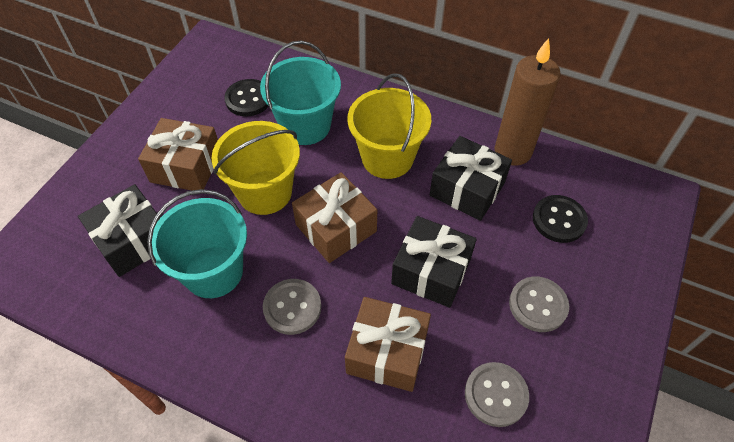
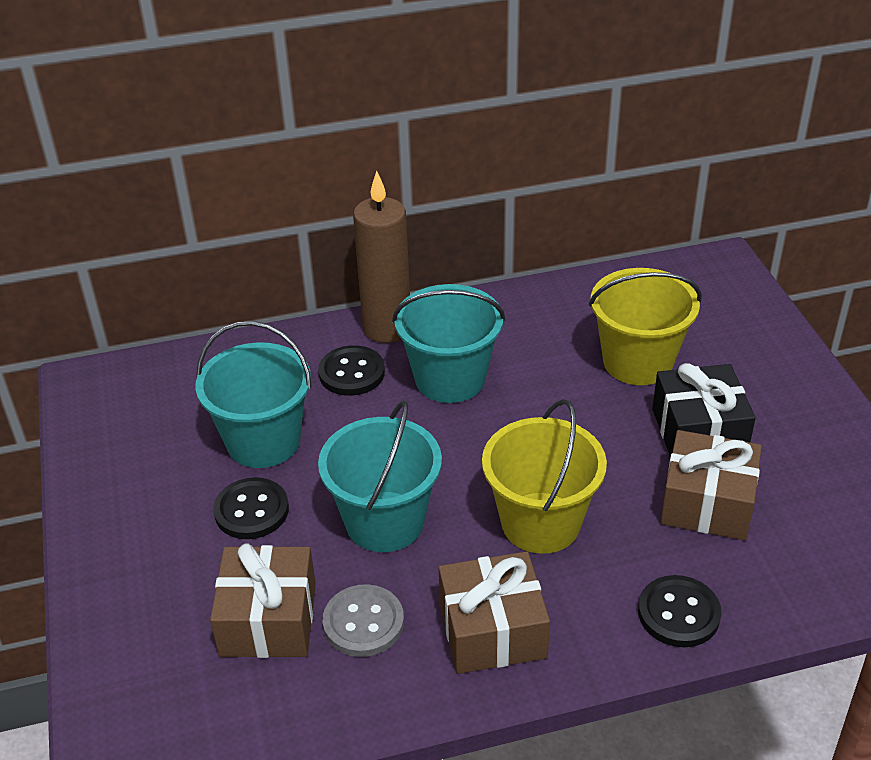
black button: 2 -> 3
black gift: 3 -> 1
grey button: 3 -> 1
turquoise bucket: 2 -> 3

